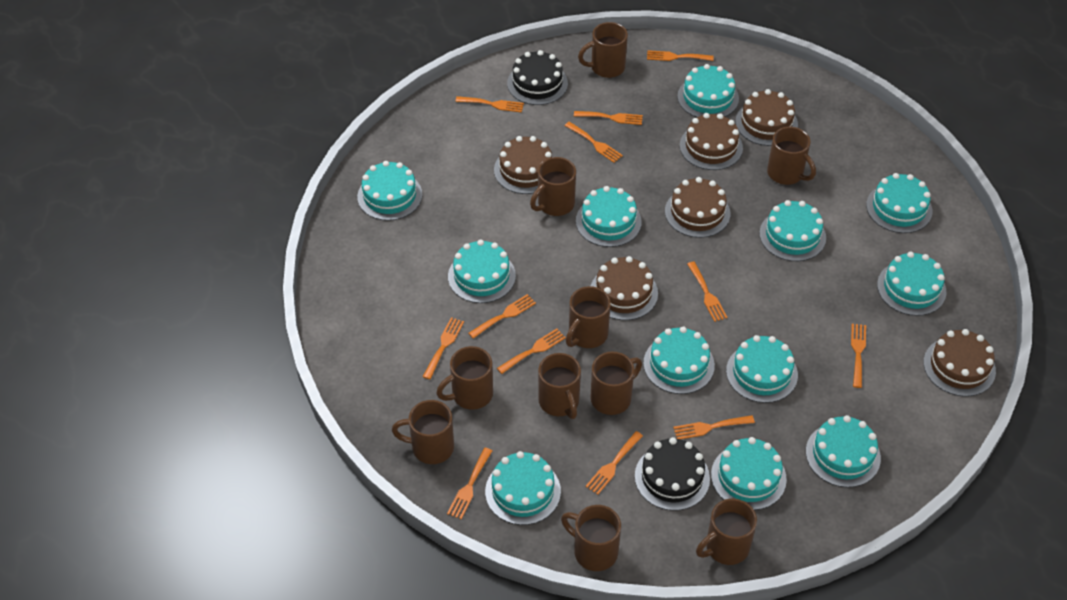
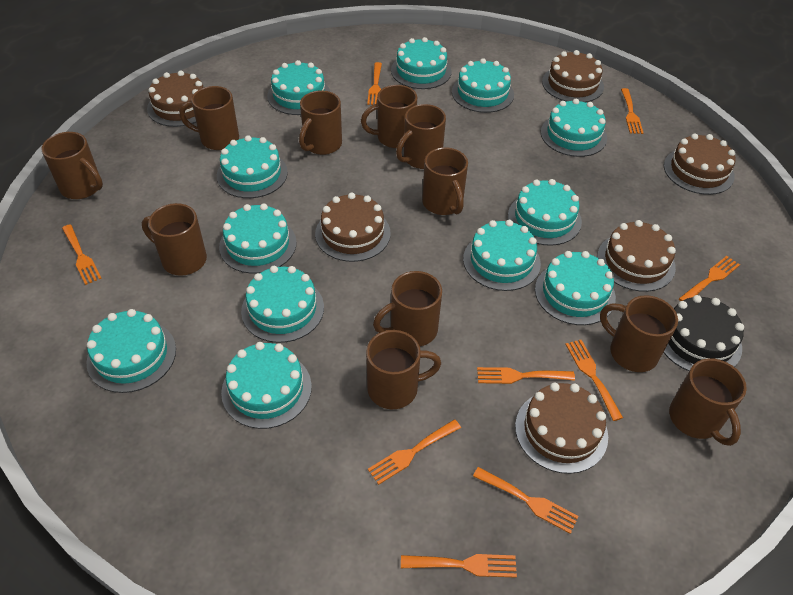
black cake: 2 -> 1
brown mug: 10 -> 11
orange fork: 12 -> 9

